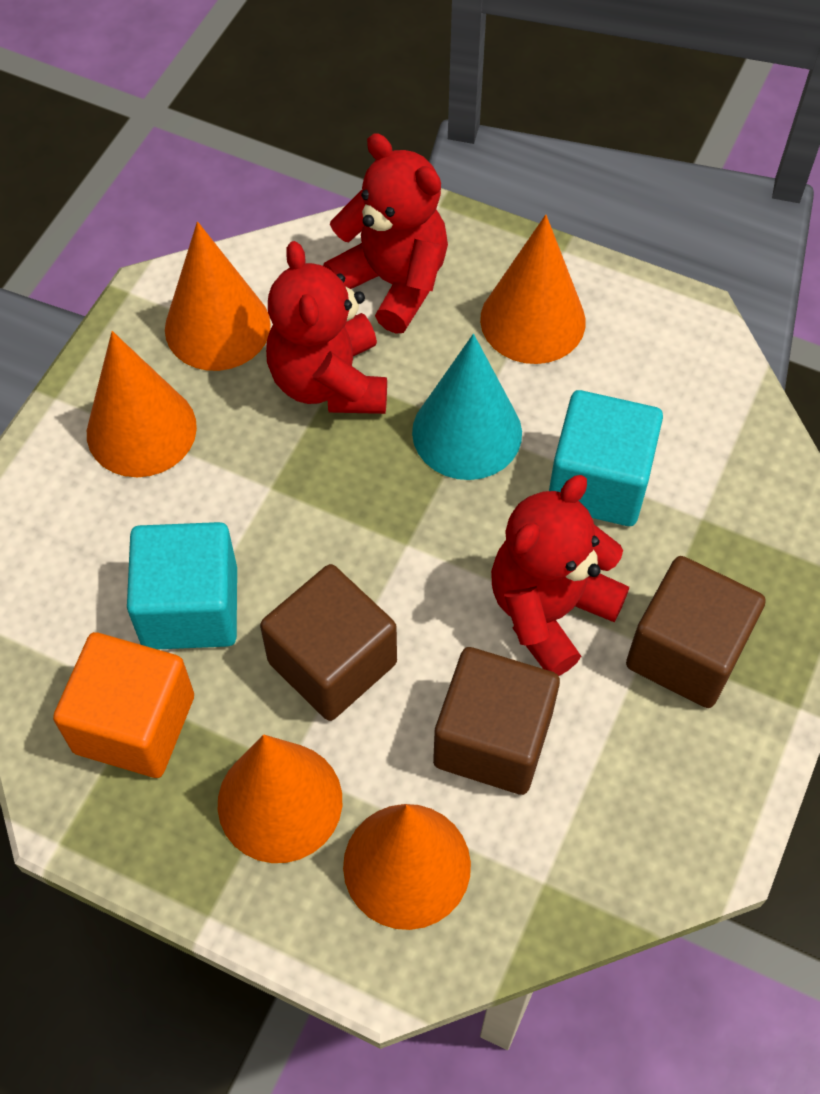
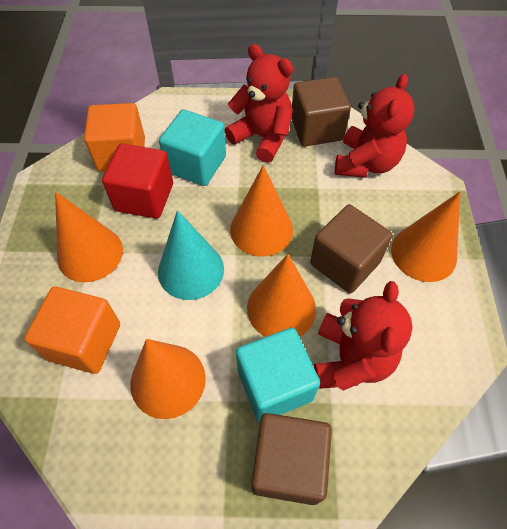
orange cube: 1 -> 2
red cube: 0 -> 1

